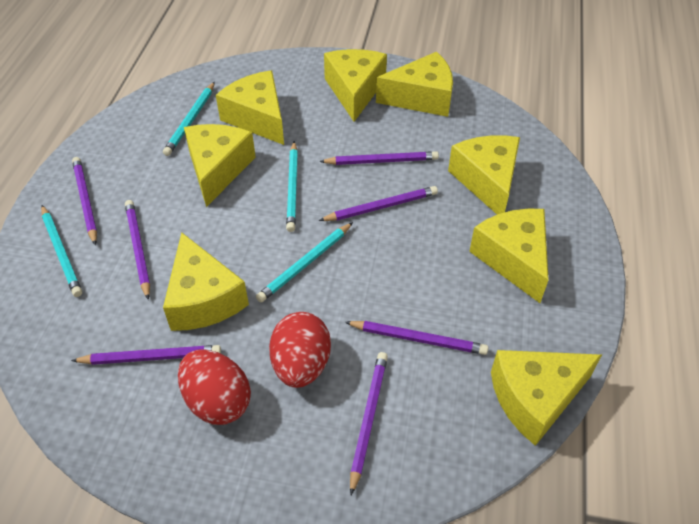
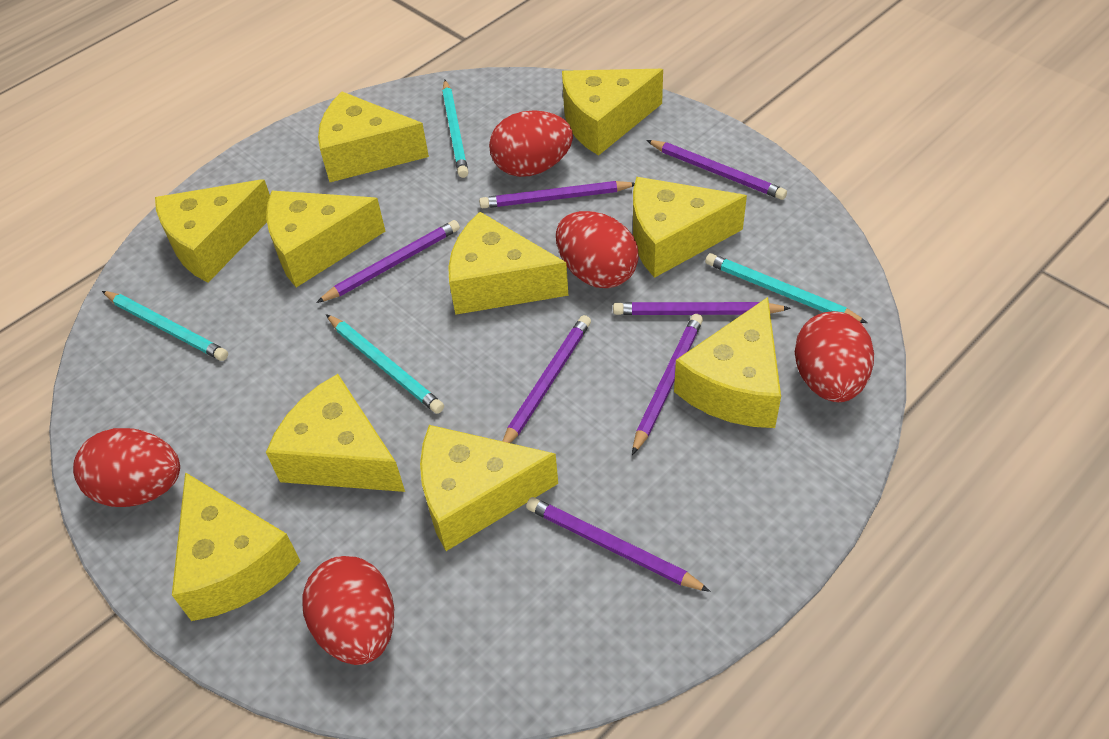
red egg: 2 -> 5
yellow cheese: 8 -> 10

